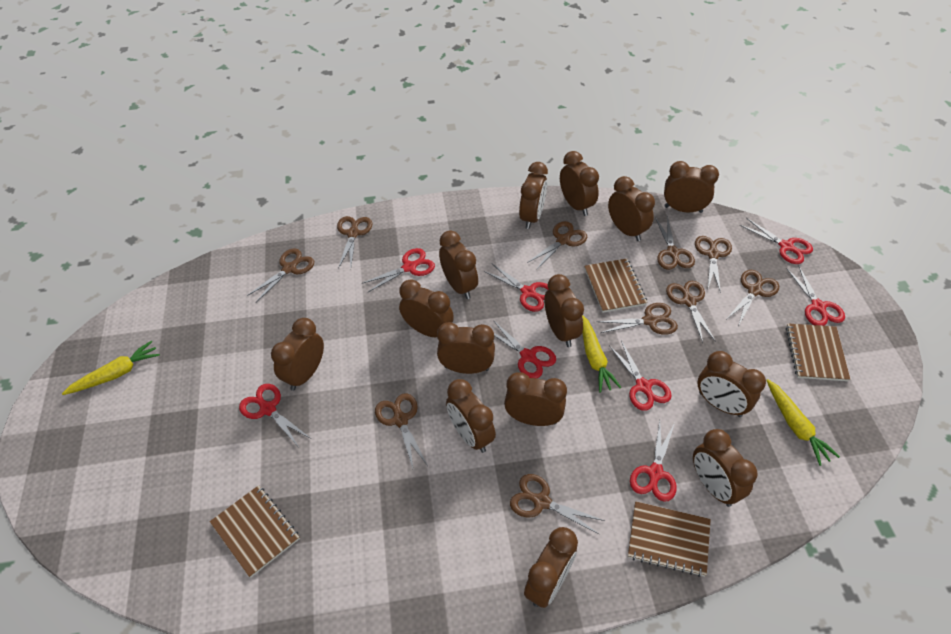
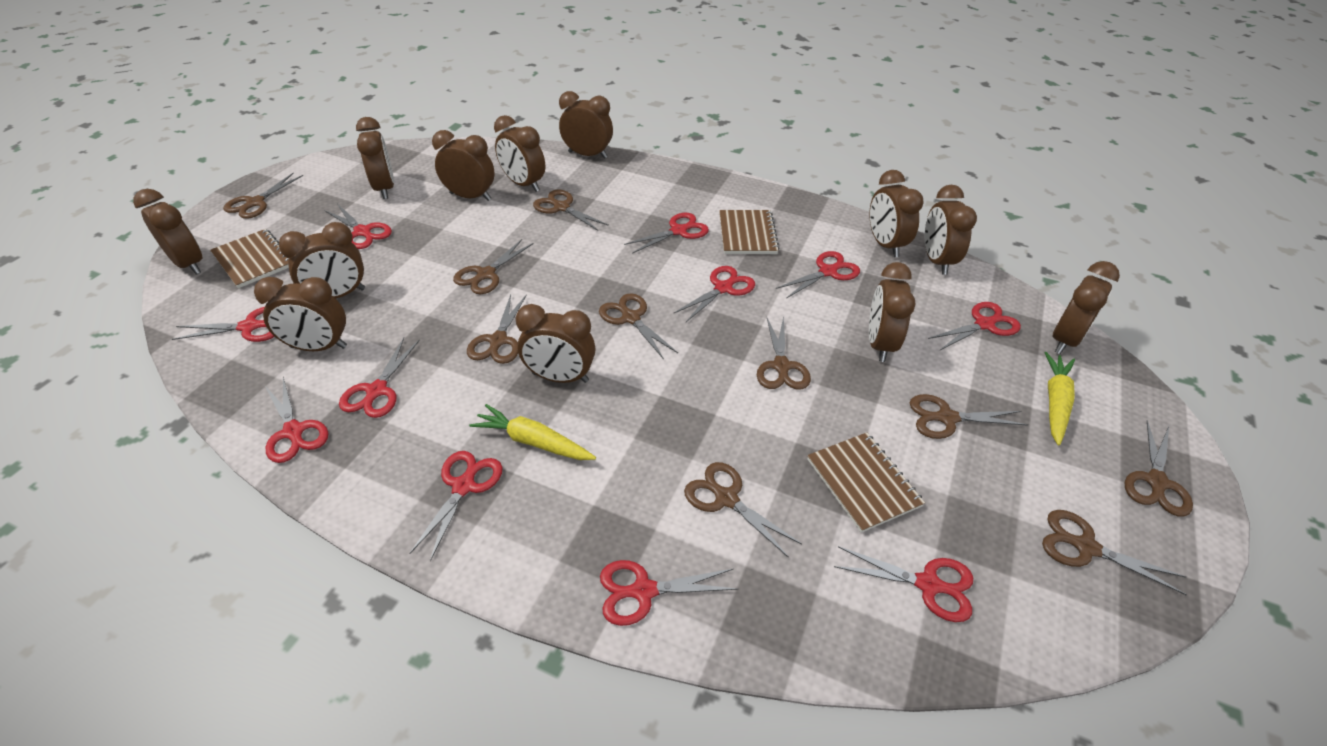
brown clock: 14 -> 12
brown notebook: 4 -> 3
red scissors: 8 -> 11
yellow carrot: 3 -> 2

